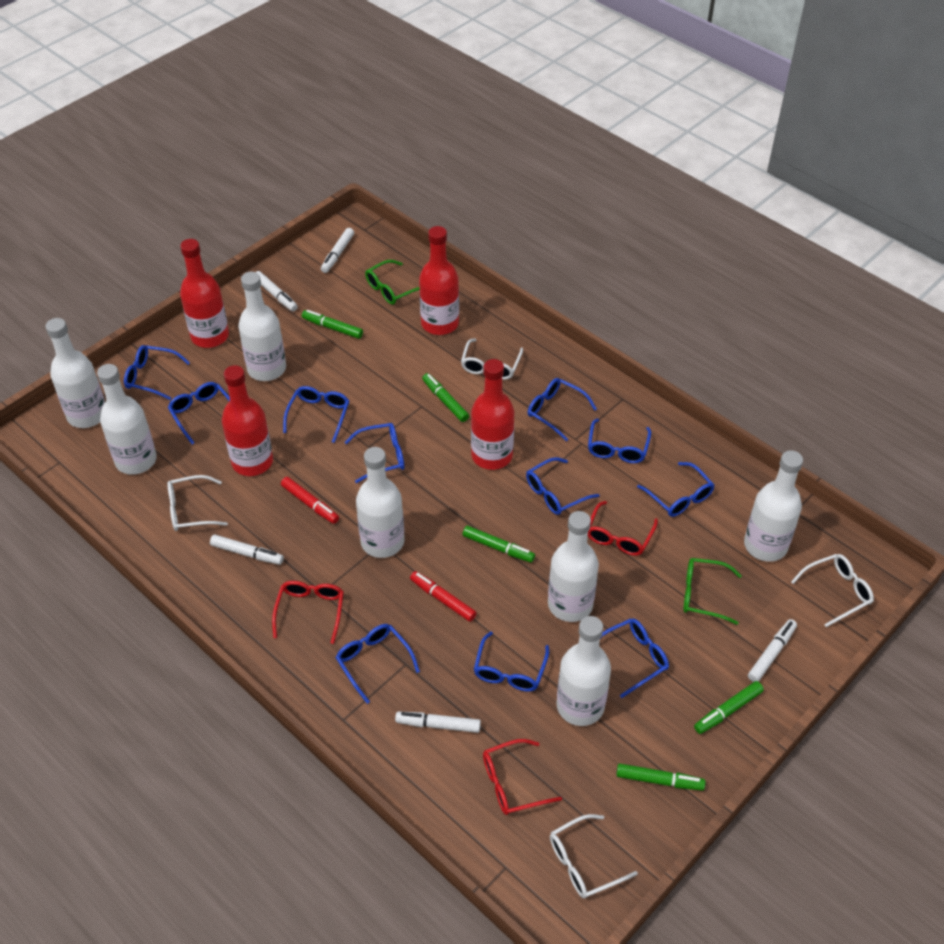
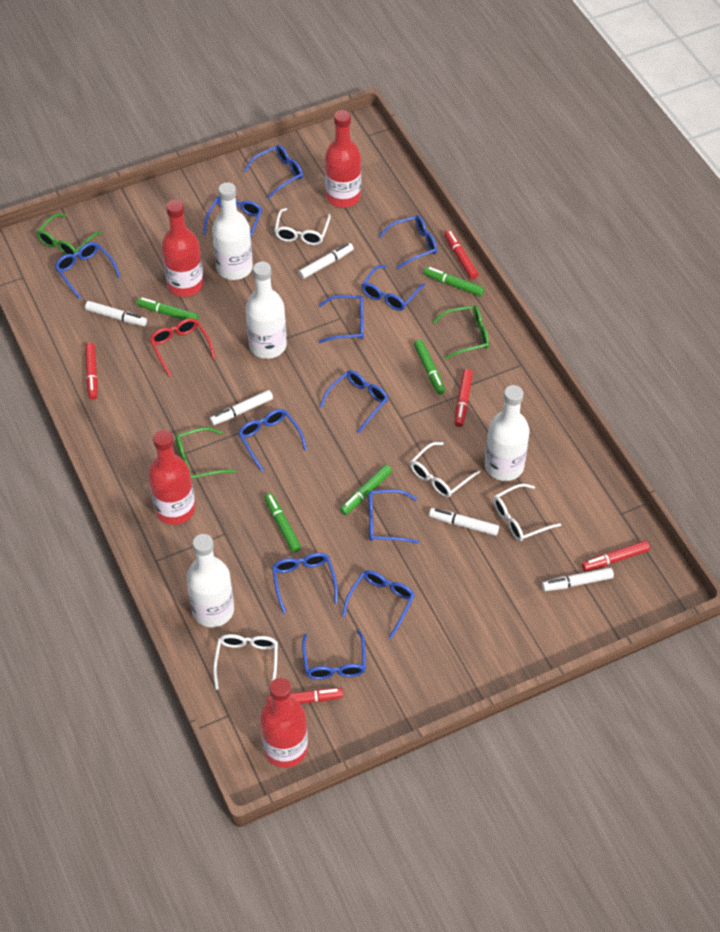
blue glasses: 11 -> 12
green glasses: 2 -> 3
red glasses: 3 -> 1
red marker: 2 -> 5
white bottle: 7 -> 4

